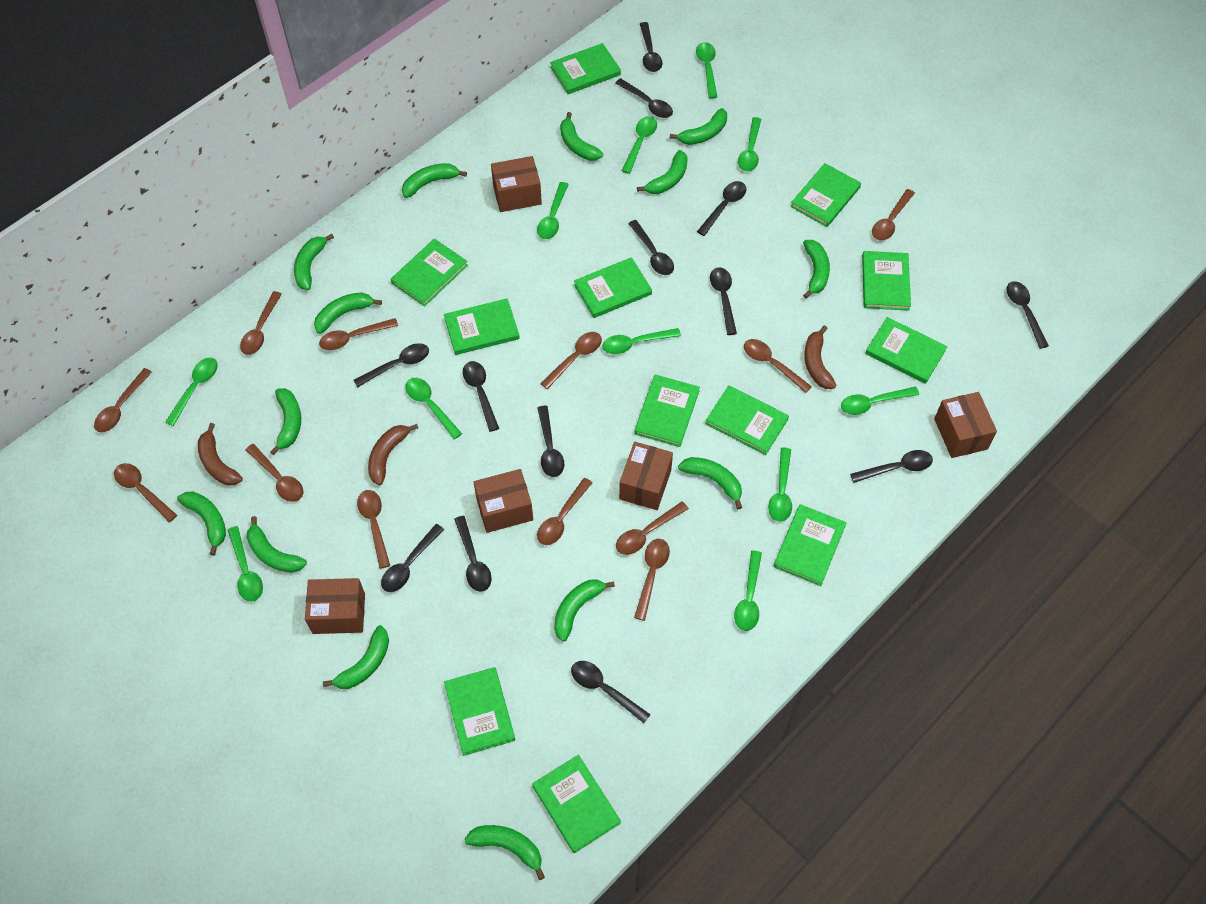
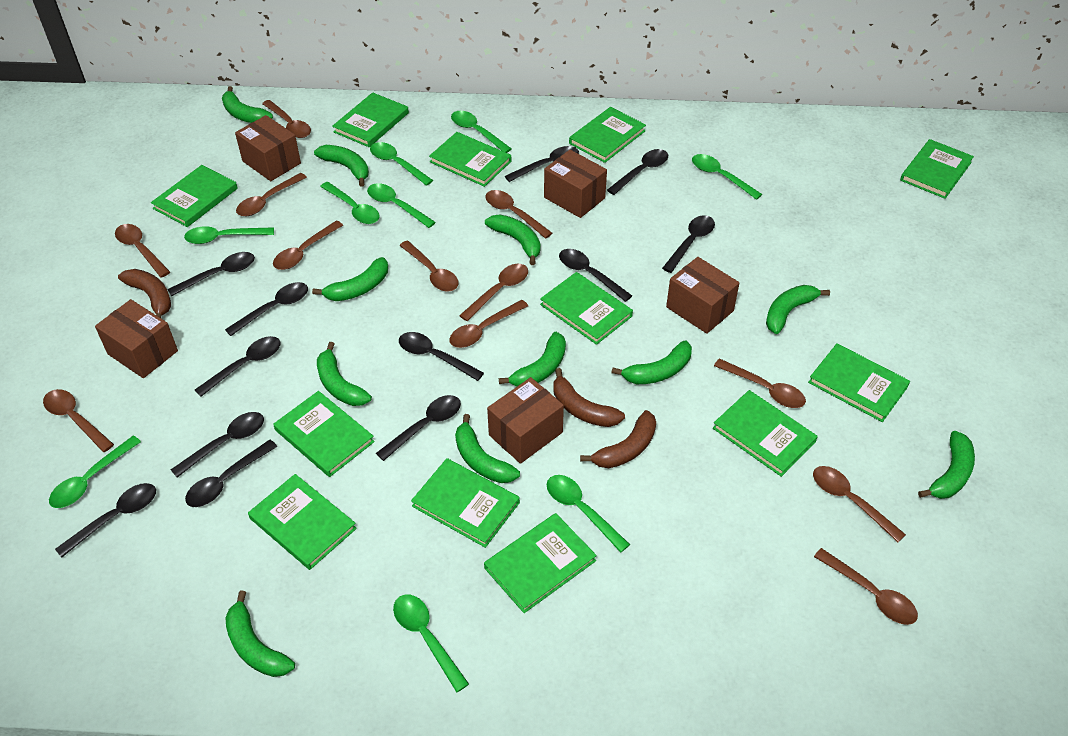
black spoon: 13 -> 12
green banana: 14 -> 11
green spoon: 11 -> 9

